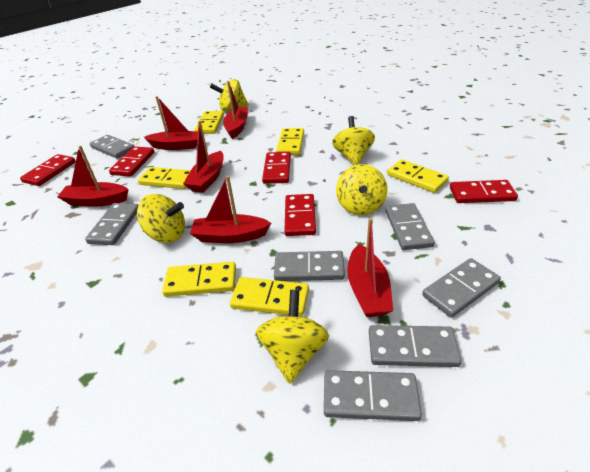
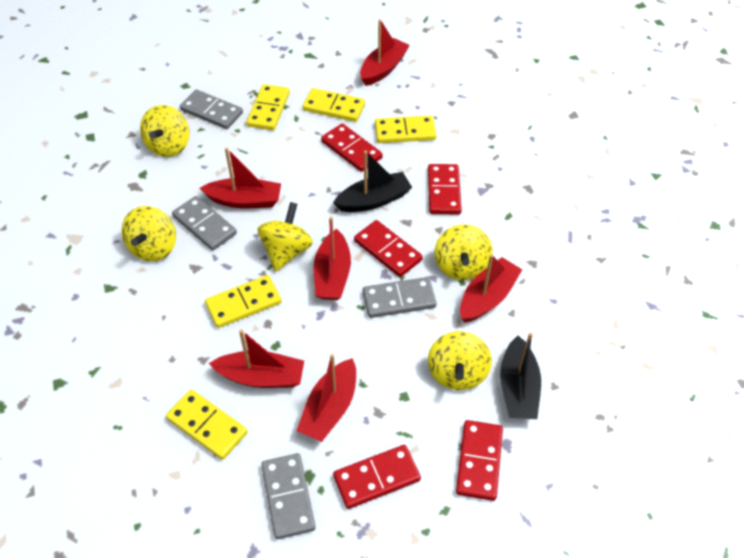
black boat: 0 -> 2
grey domino: 7 -> 4
yellow domino: 6 -> 5

